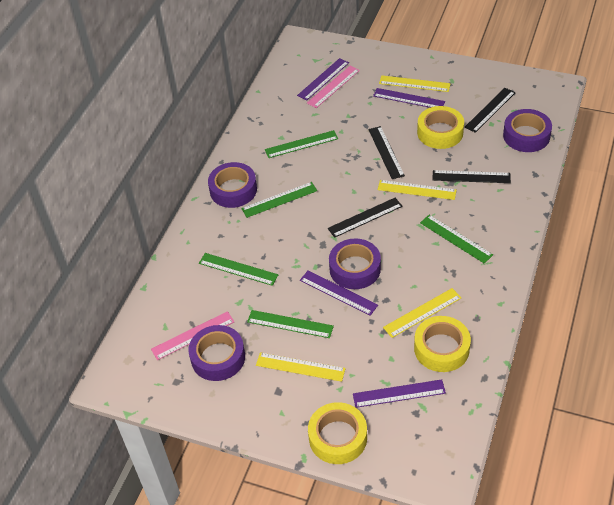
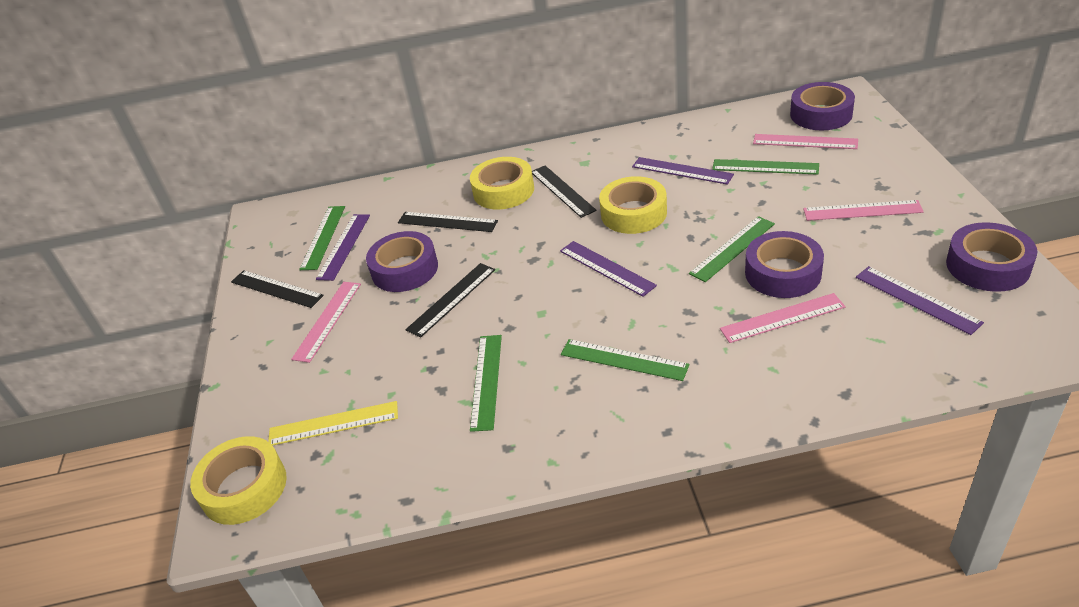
pink ruler: 2 -> 4
yellow ruler: 4 -> 1

